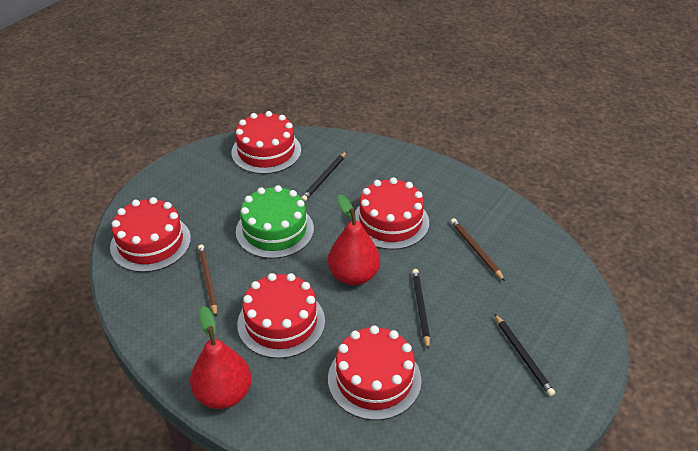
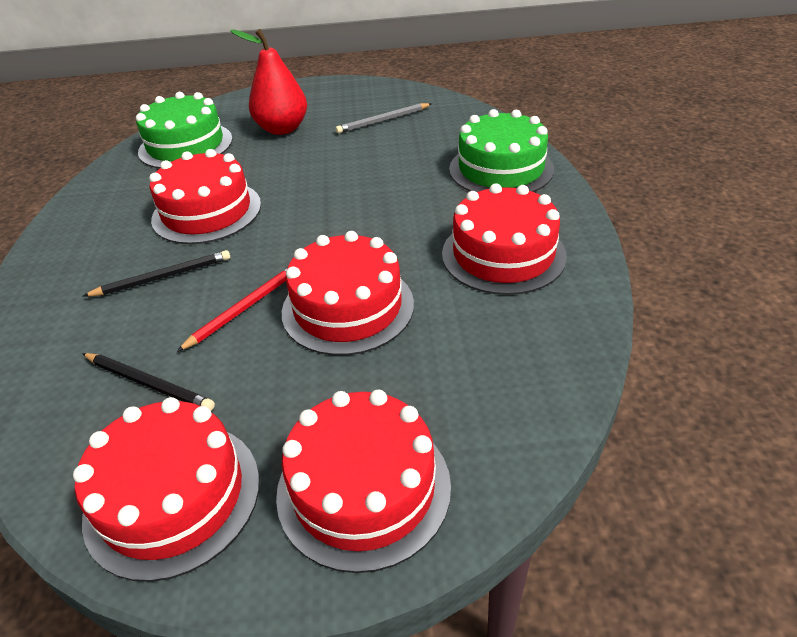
black pencil: 3 -> 2
brown pencil: 2 -> 0
green cake: 1 -> 2
grey pencil: 0 -> 1
red pear: 2 -> 1
red pencil: 0 -> 1

